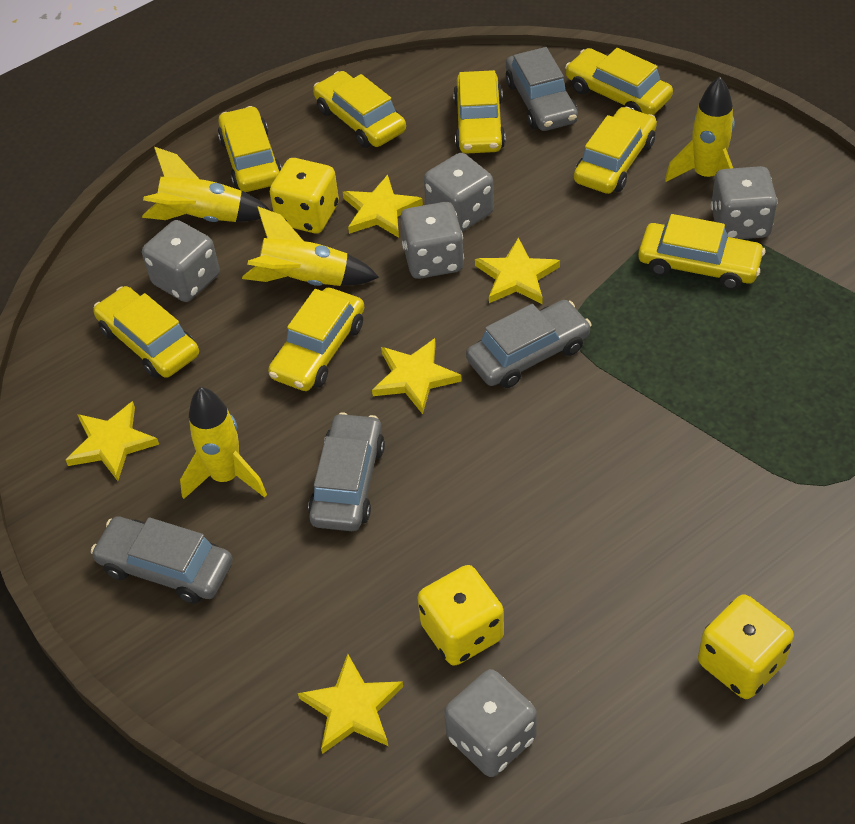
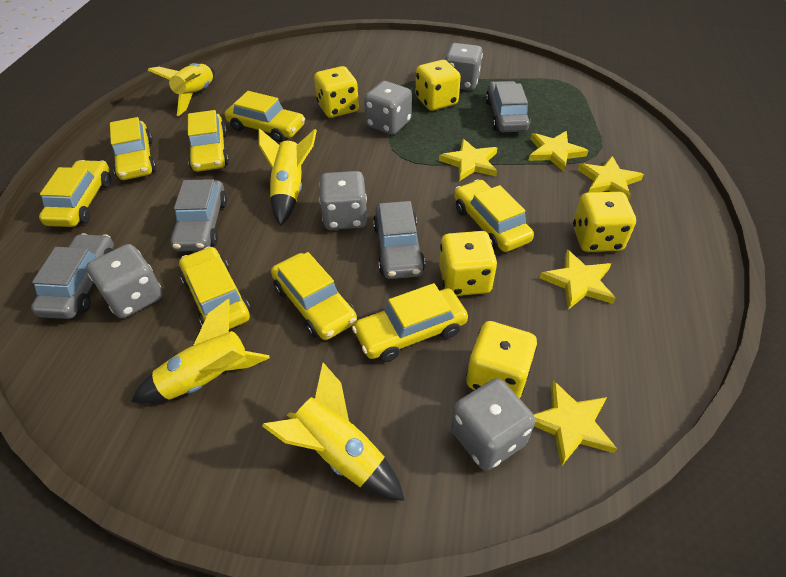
yellow dice: 3 -> 5

